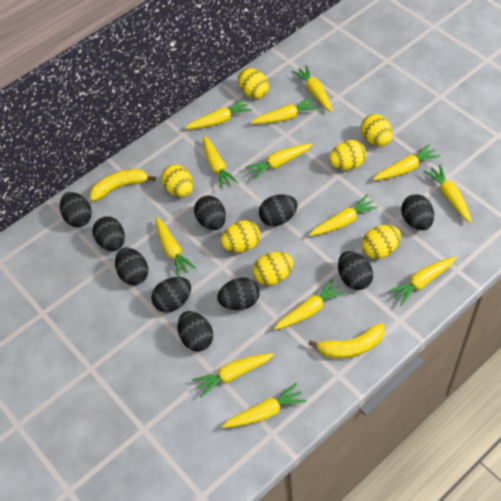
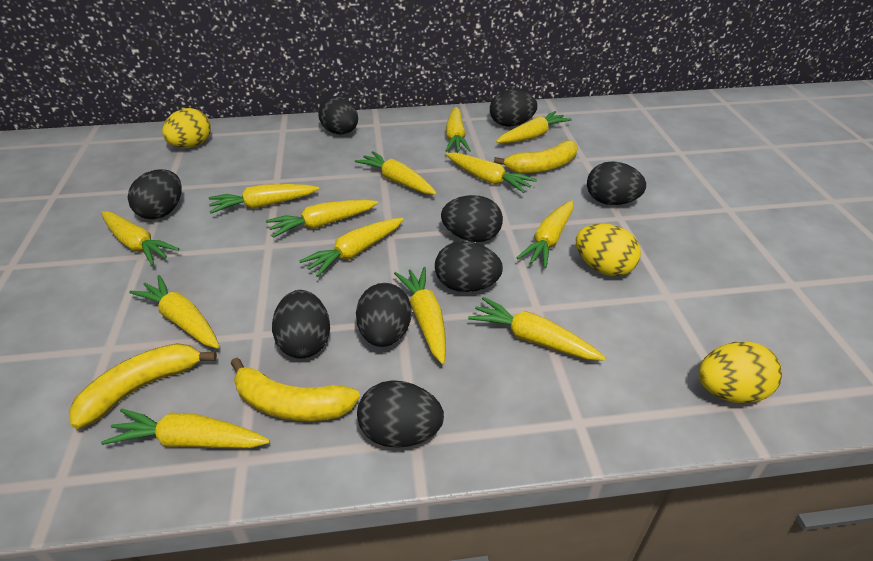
black egg: 10 -> 9
yellow banana: 2 -> 3
yellow egg: 7 -> 3

